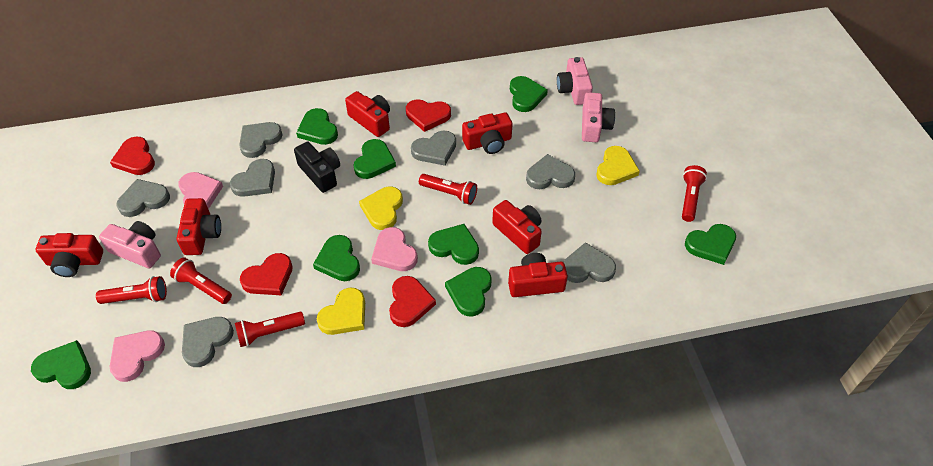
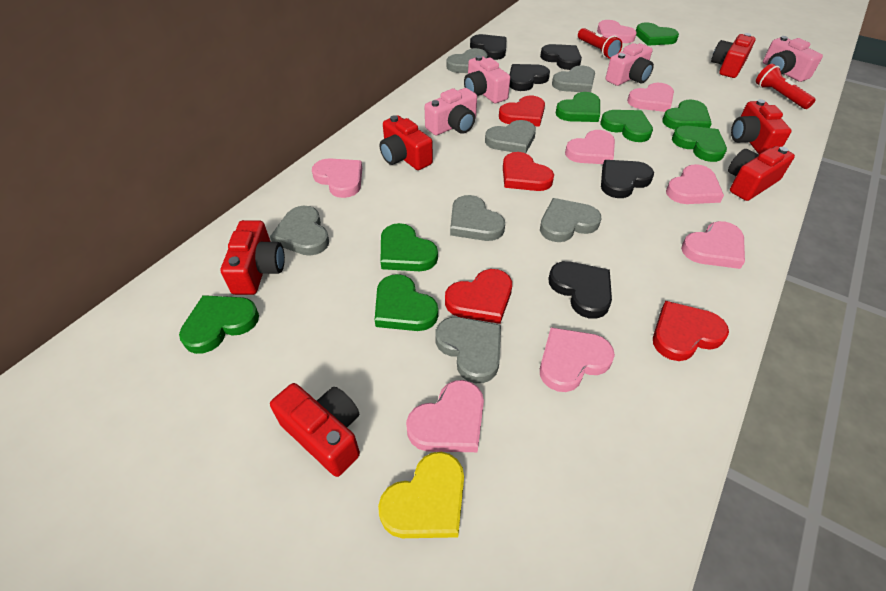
black camera: 1 -> 0
black heart: 0 -> 5
pink camera: 3 -> 4
pink heart: 3 -> 8
red flashlight: 5 -> 2
yellow heart: 3 -> 1

